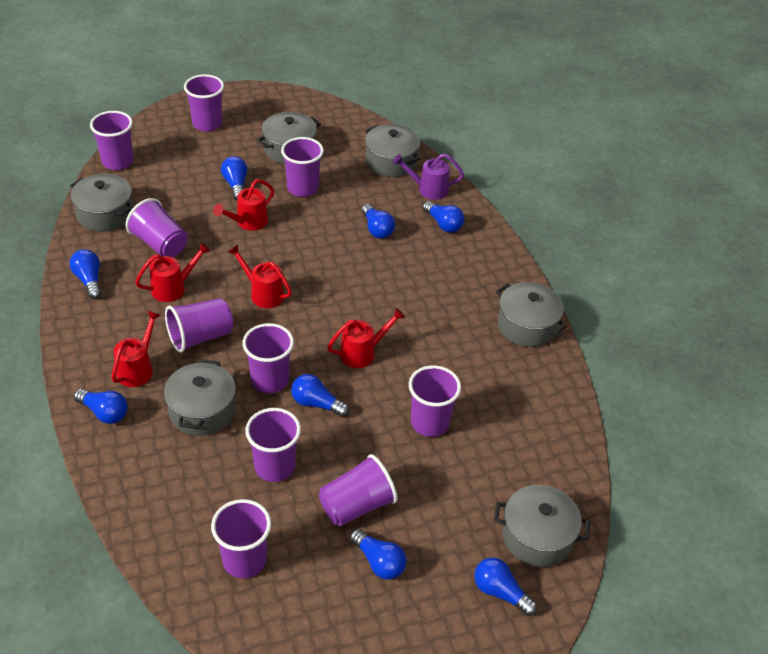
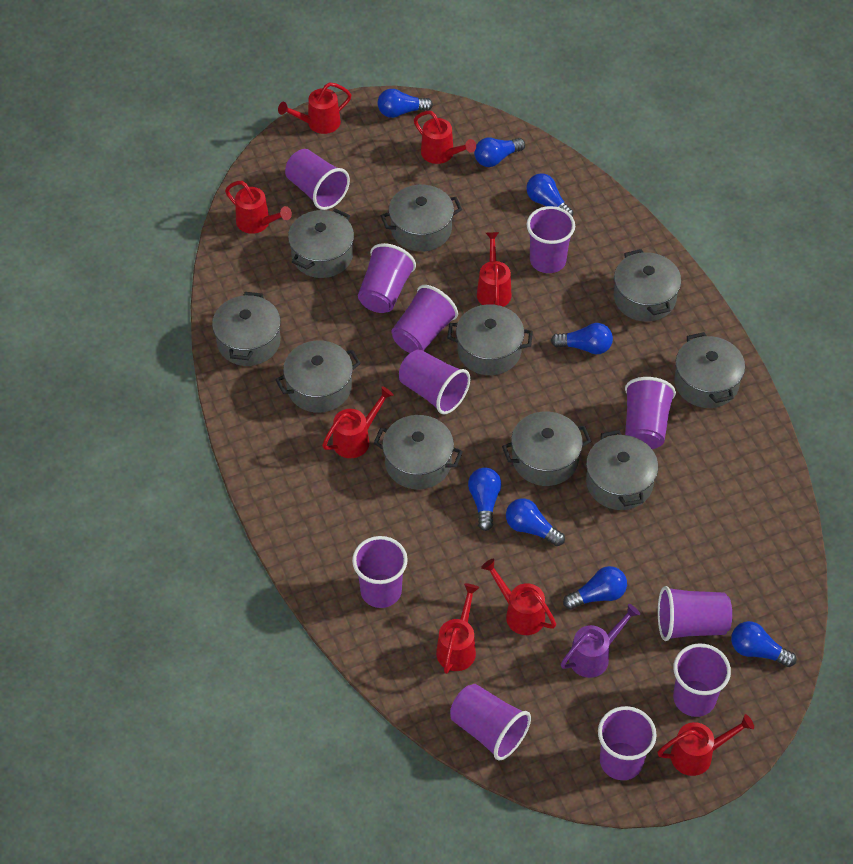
grey pot: 6 -> 10
purple cup: 10 -> 11
red watering can: 5 -> 8

